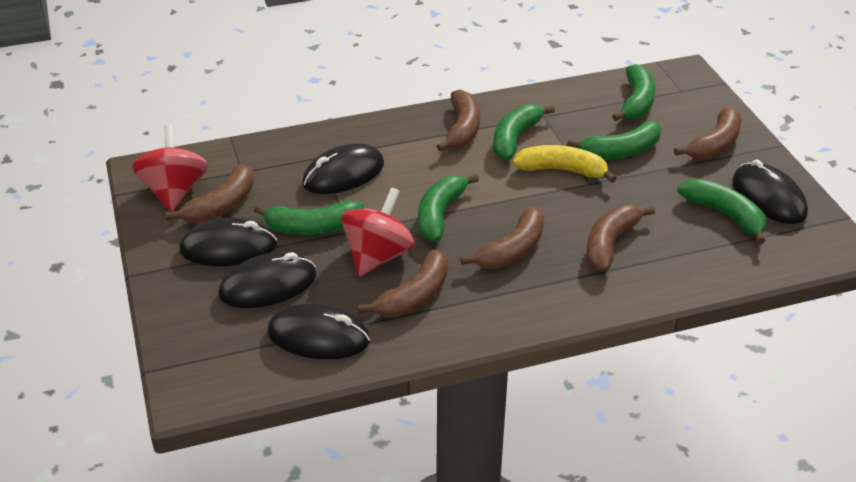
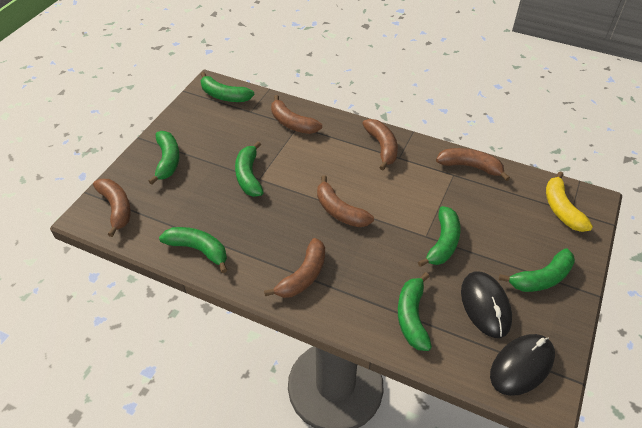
black mouse: 5 -> 2
green banana: 6 -> 7
red spinning top: 2 -> 0

